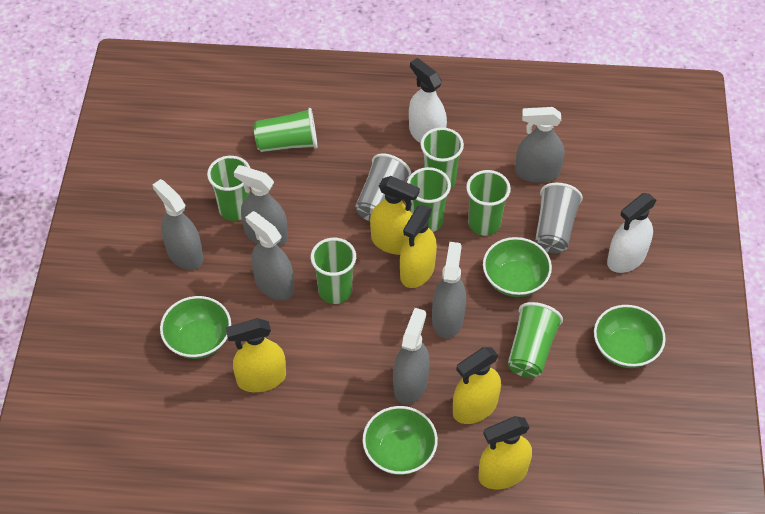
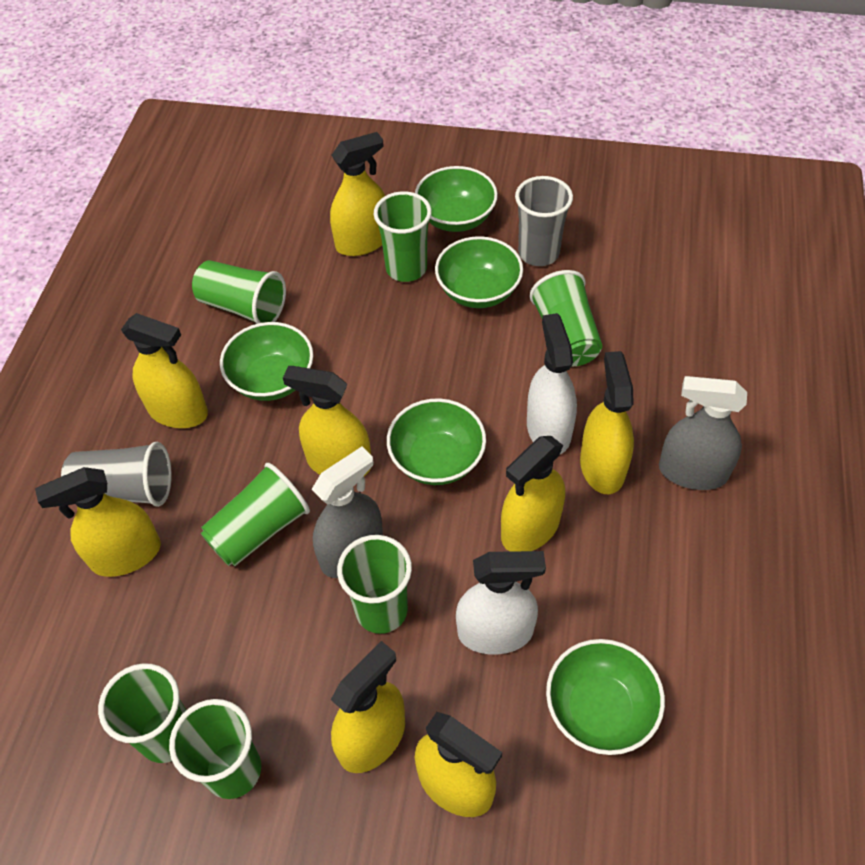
green bowl: 4 -> 5
grey spray bottle: 6 -> 2
yellow spray bottle: 5 -> 8

